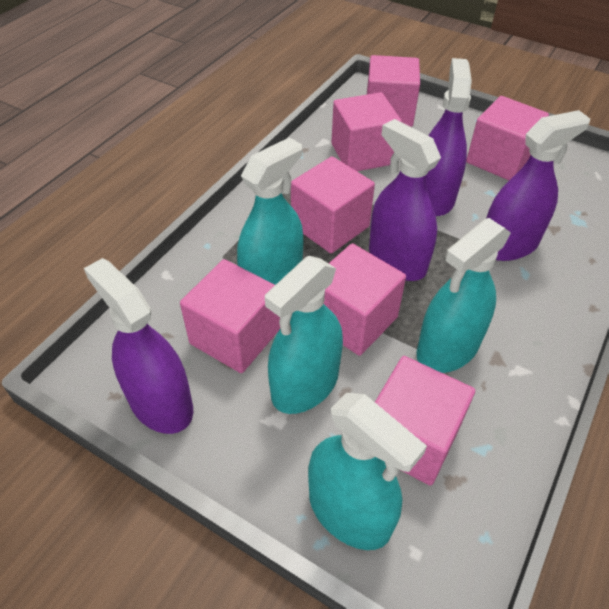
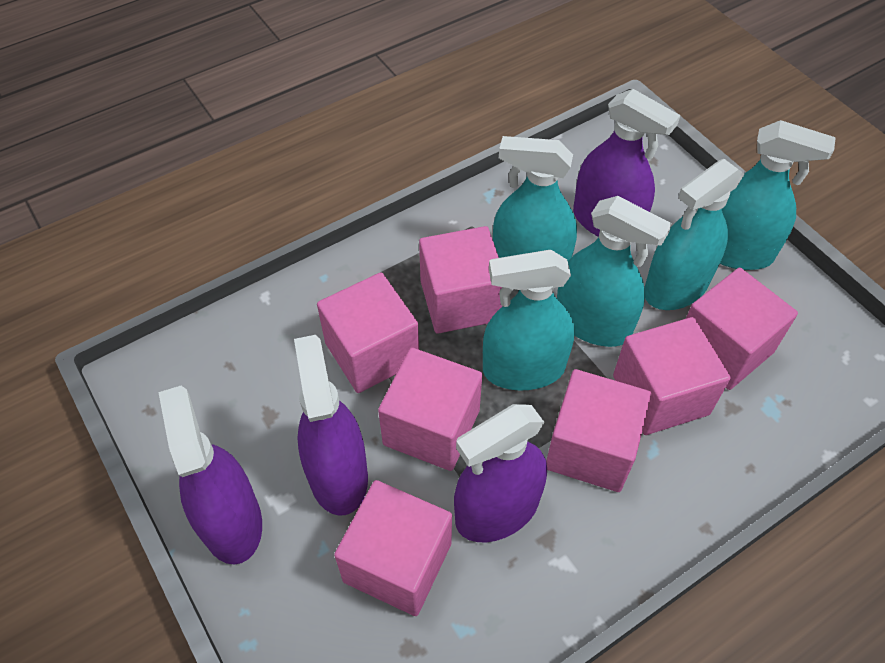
turquoise spray bottle: 4 -> 5

